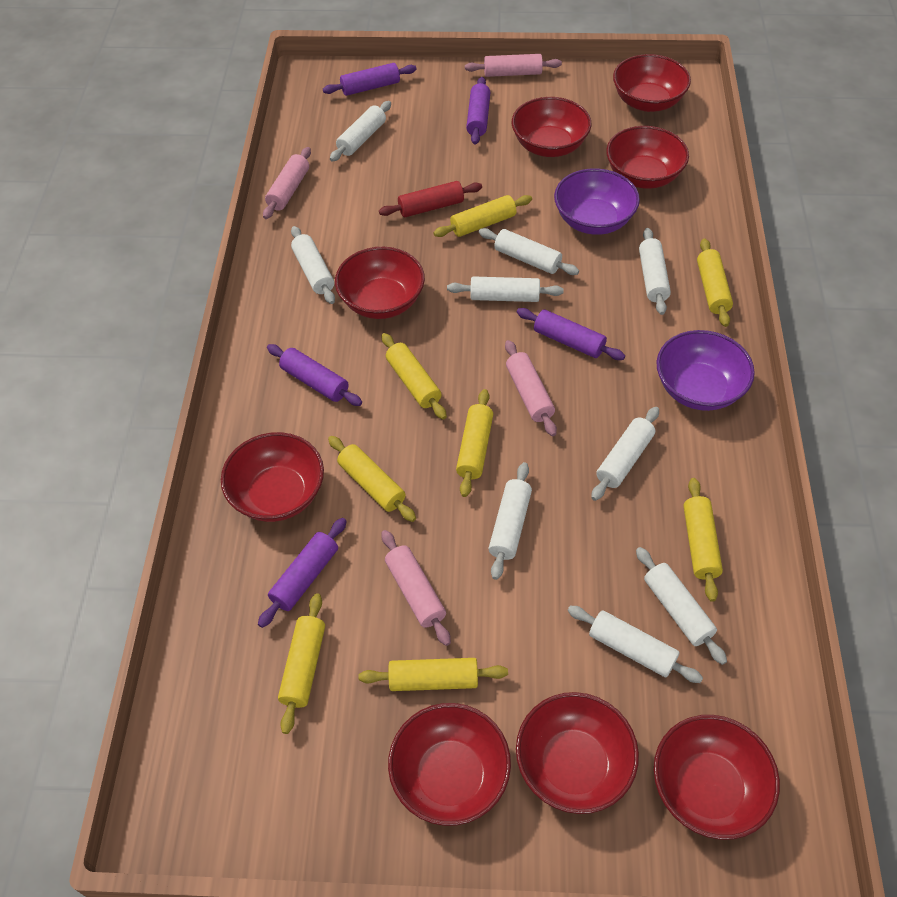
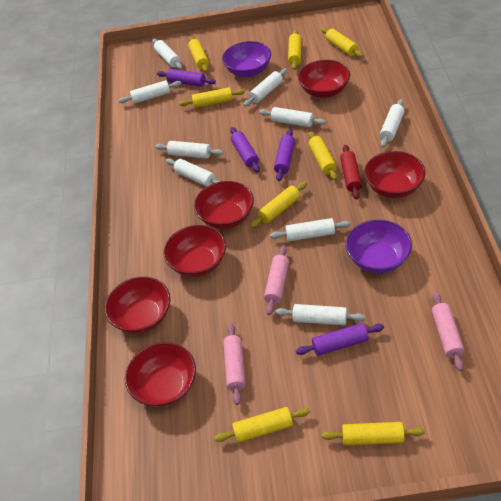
pink rolling pin: 4 -> 3
purple rolling pin: 5 -> 4
red bowl: 8 -> 6

